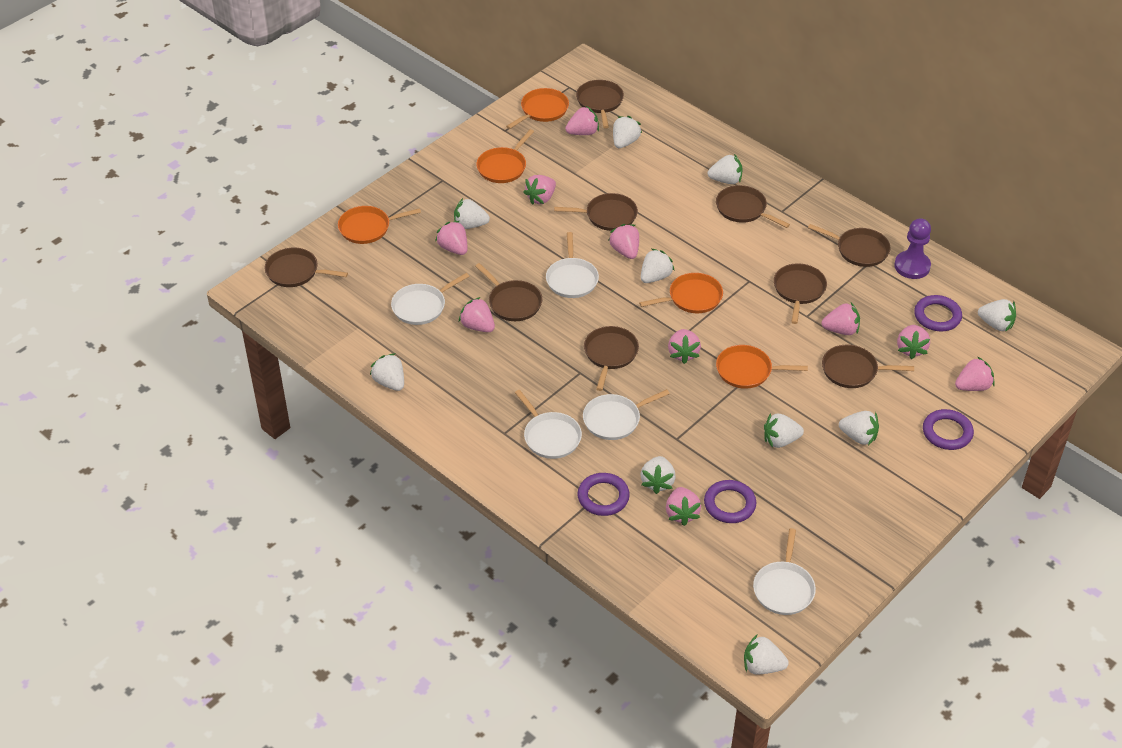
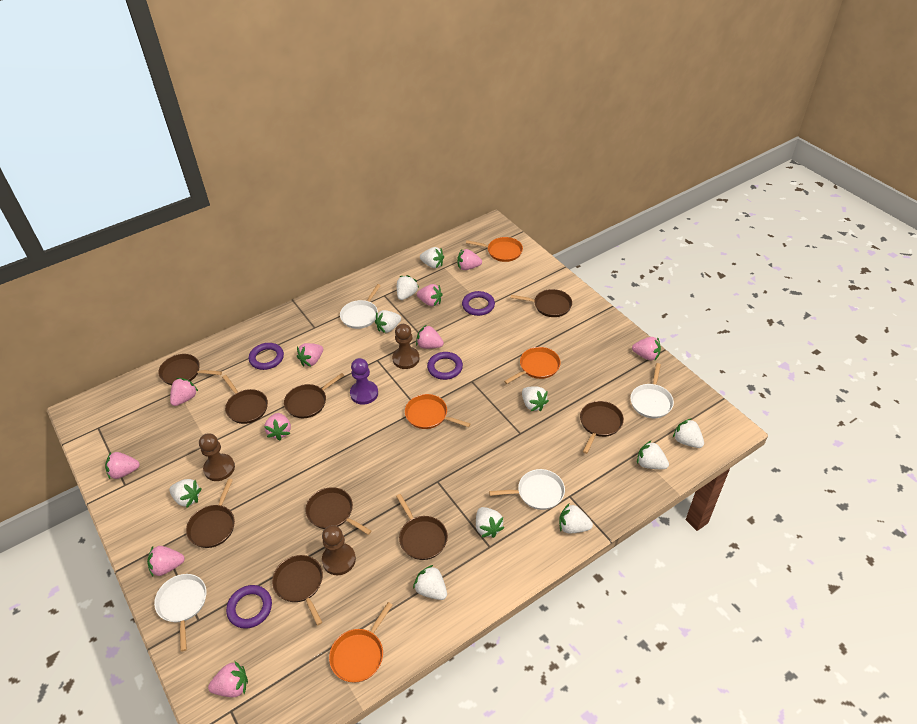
brown pawn: 0 -> 3
orange pan: 5 -> 4
white pan: 5 -> 4

